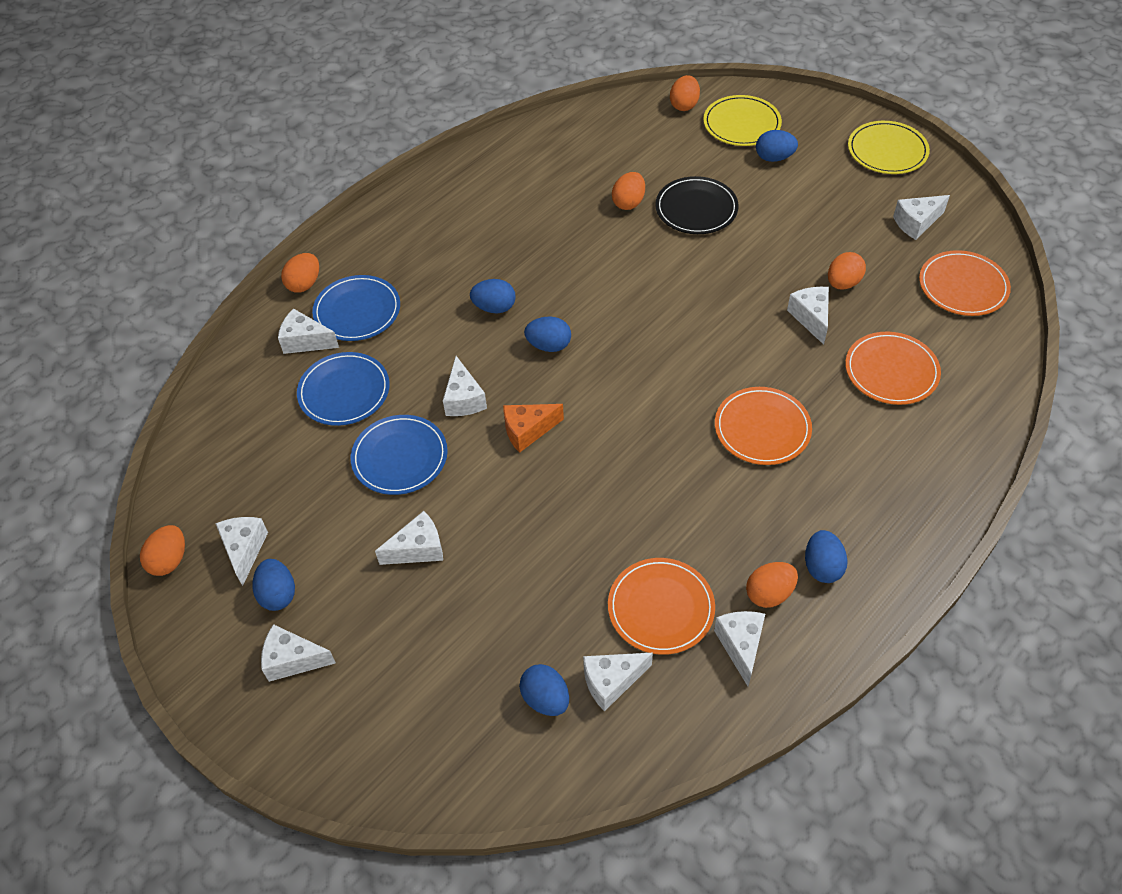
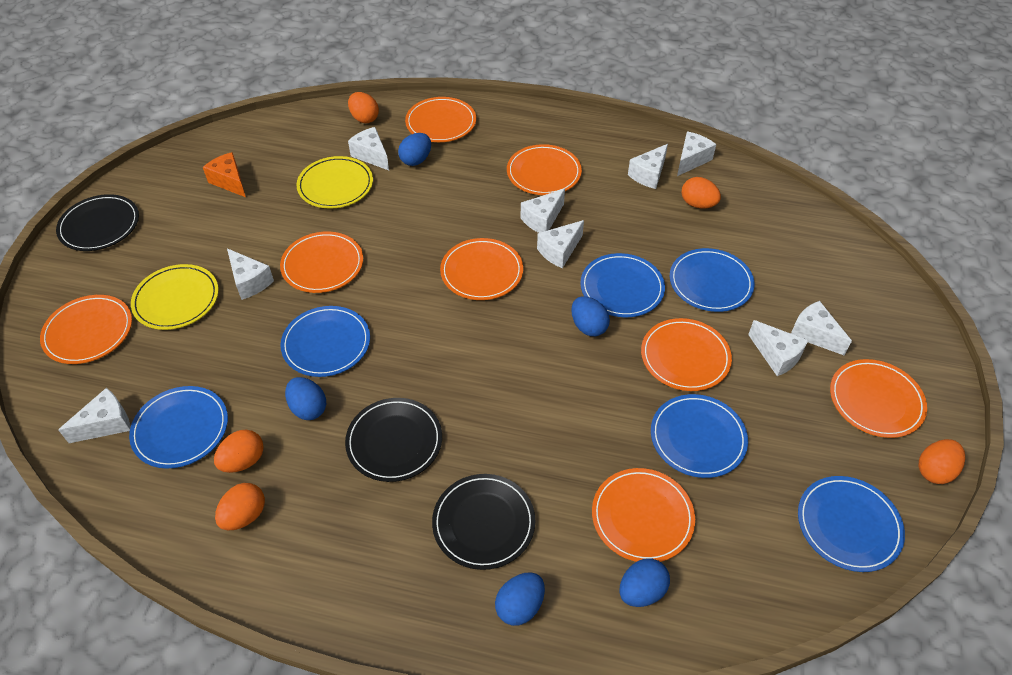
black plate: 1 -> 3
blue egg: 6 -> 5
blue plate: 3 -> 6
orange egg: 6 -> 5
orange plate: 4 -> 8

